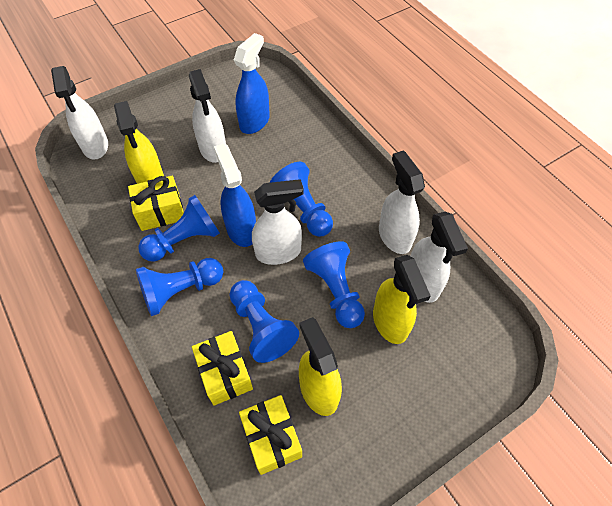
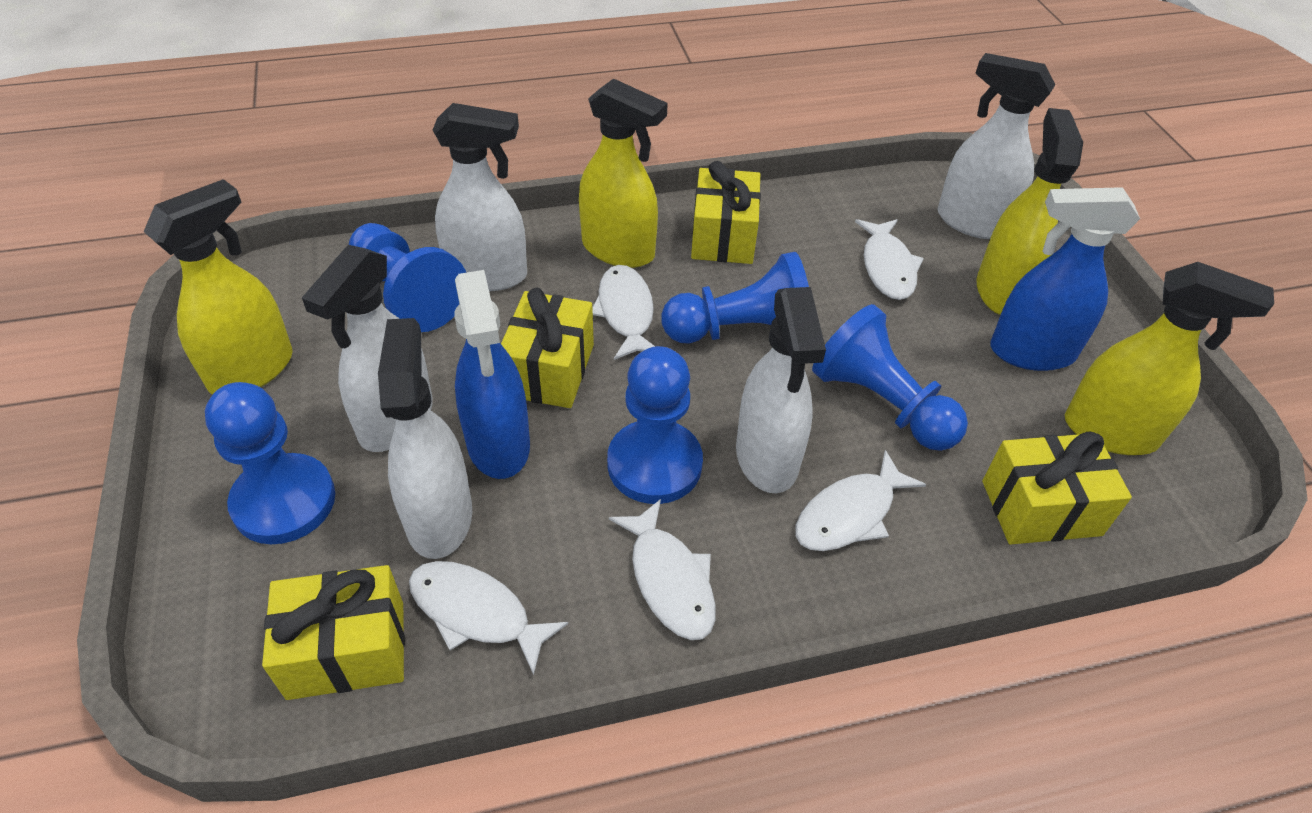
white fish: 0 -> 5
yellow gift: 3 -> 4
yellow spray bottle: 3 -> 4

